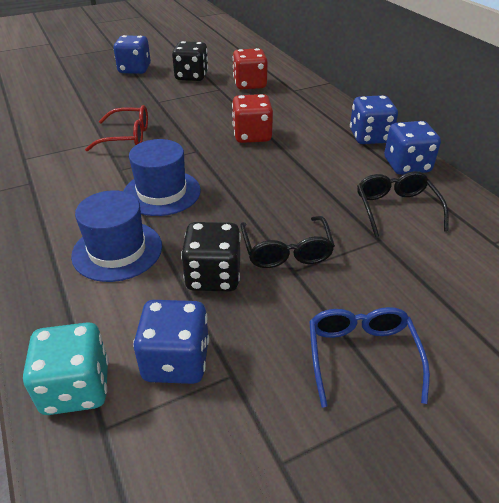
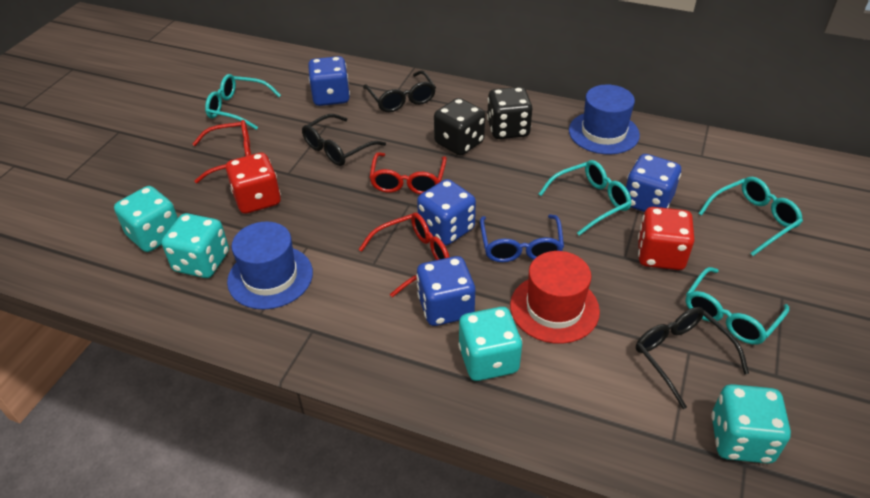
black glasses: 2 -> 3
red glasses: 1 -> 3
red hat: 0 -> 1
turquoise dice: 1 -> 4
turquoise glasses: 0 -> 4

